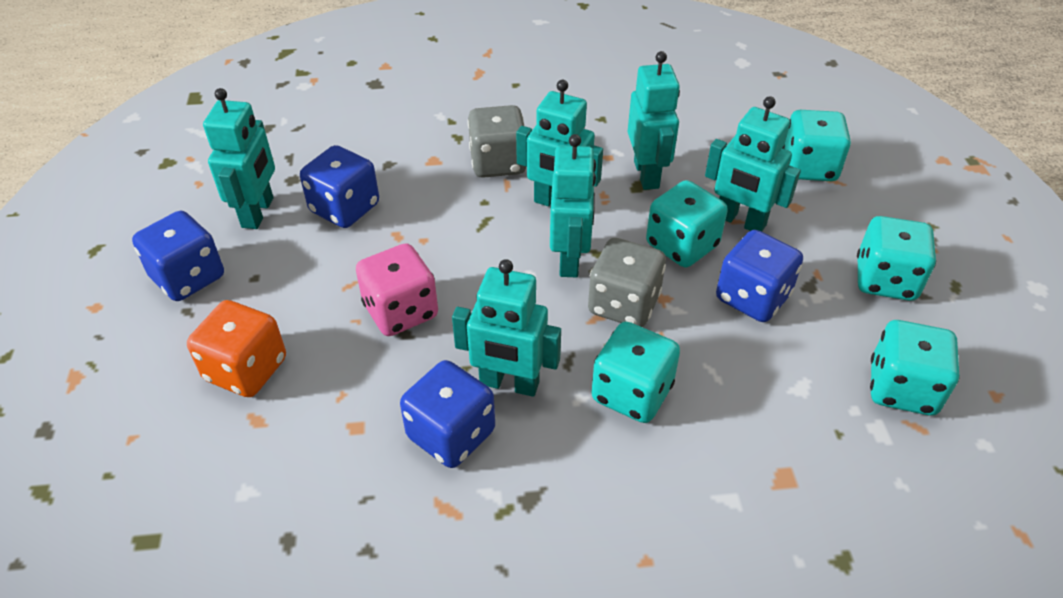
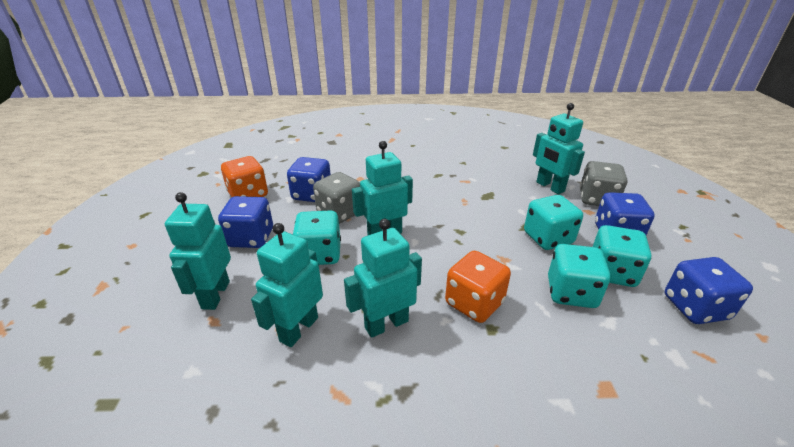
orange dice: 1 -> 2
pink dice: 1 -> 0
turquoise dice: 5 -> 4
turquoise robot: 6 -> 5

